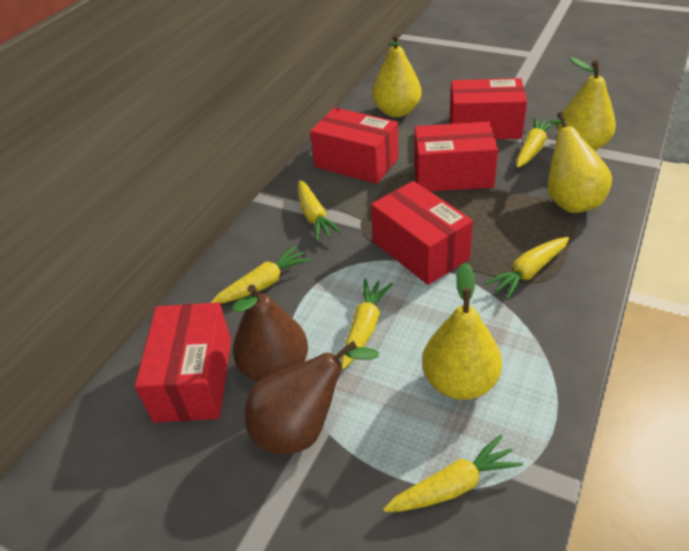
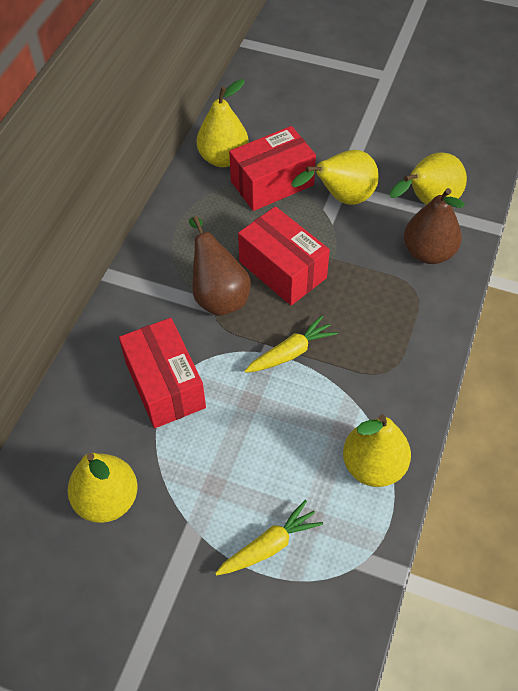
red box: 5 -> 3
yellow carrot: 6 -> 2
yellow pear: 4 -> 5

